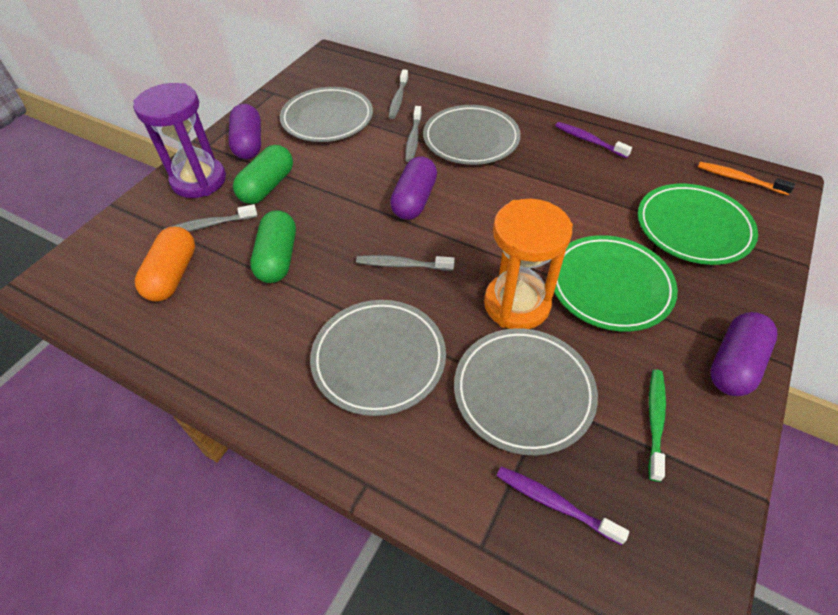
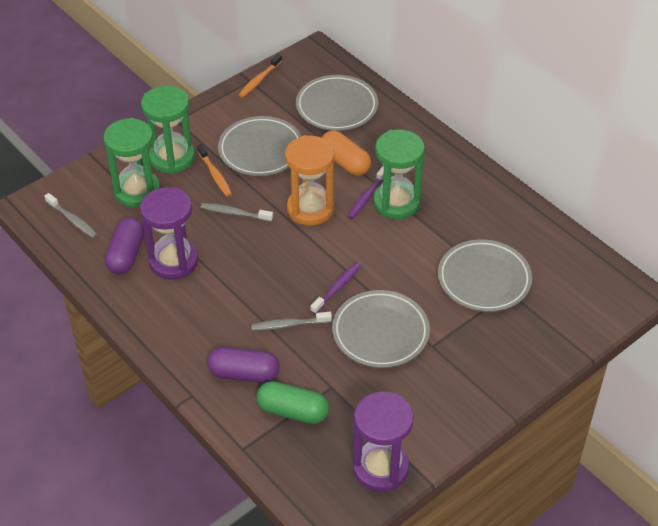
green capsule: 2 -> 1
green hourglass: 0 -> 3
green plate: 2 -> 0
green toothbrush: 1 -> 0
grey toothbrush: 4 -> 3
orange toothbrush: 1 -> 2
purple capsule: 3 -> 2
purple hourglass: 1 -> 2

